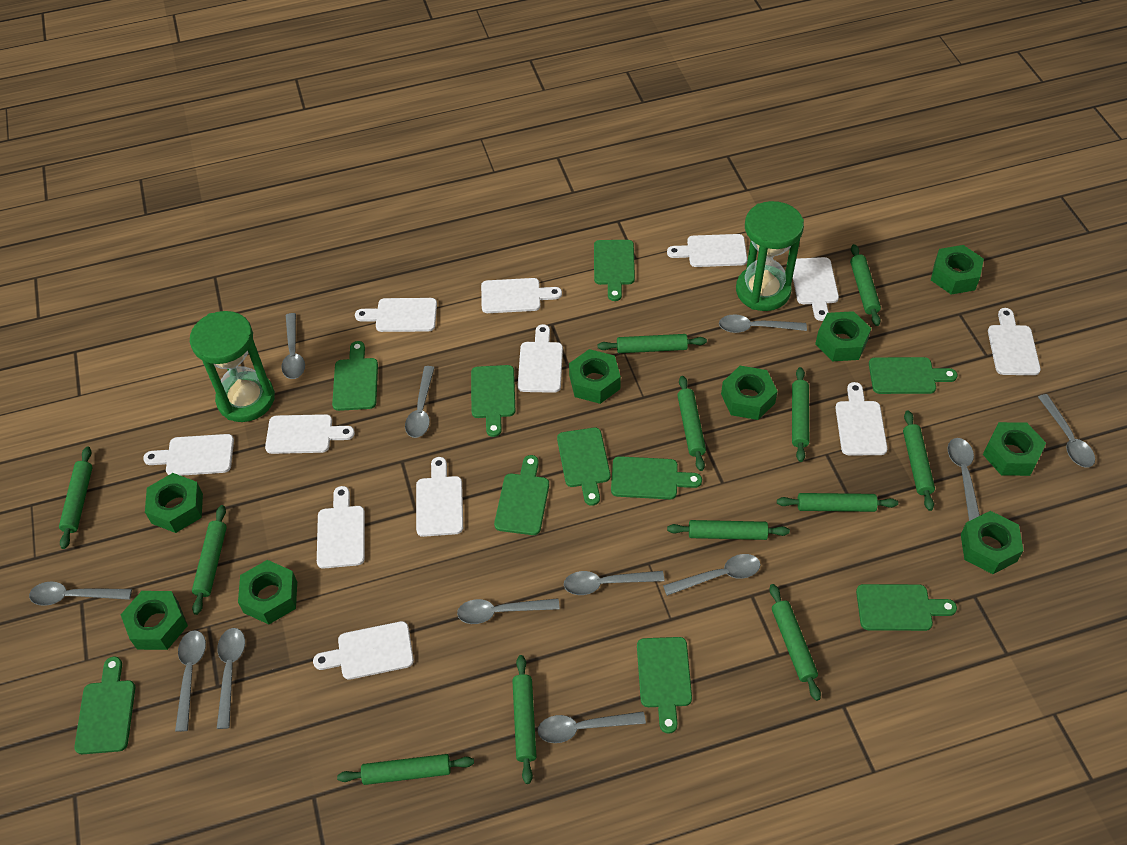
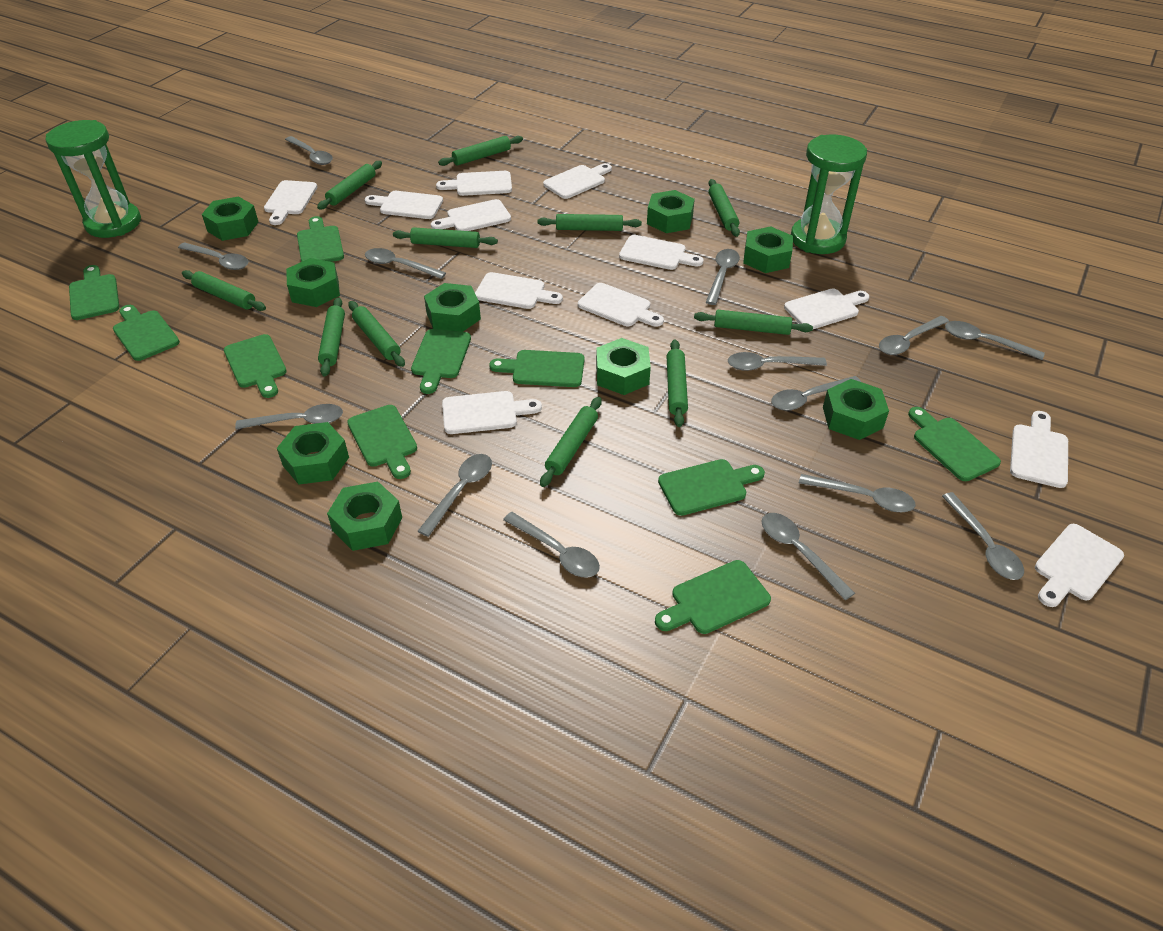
green rolling pin: 12 -> 11
grey spoon: 12 -> 14

